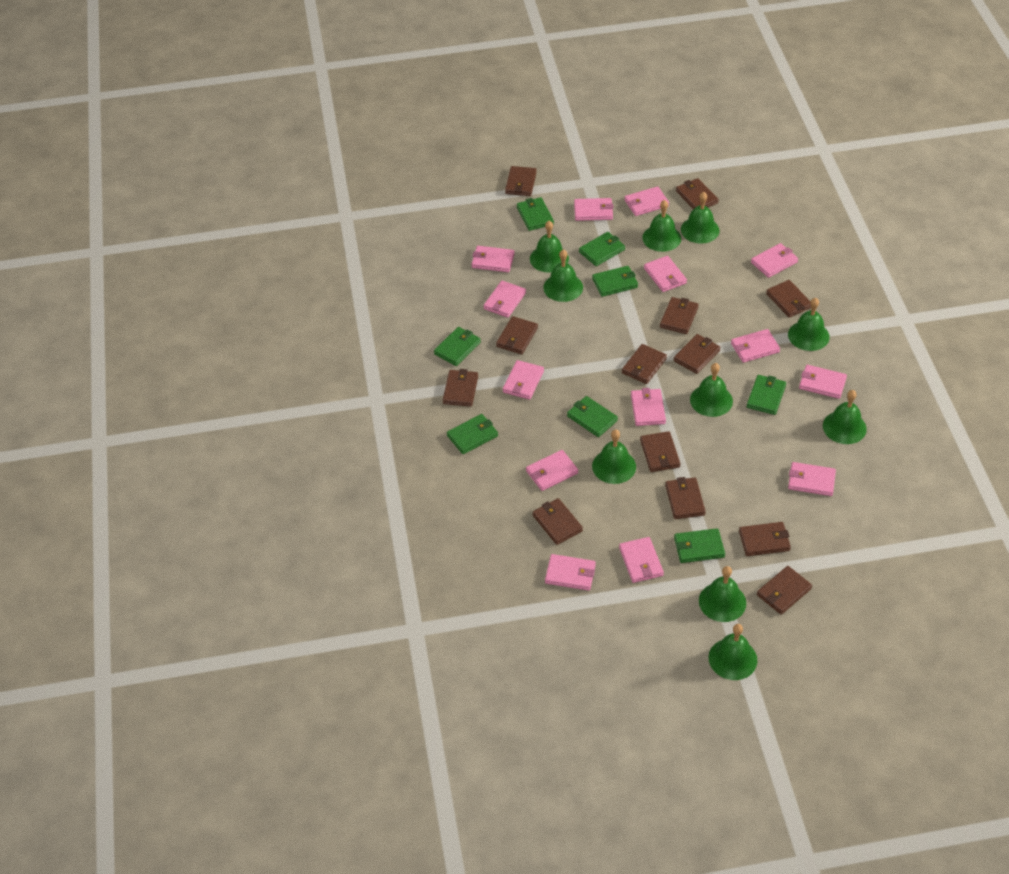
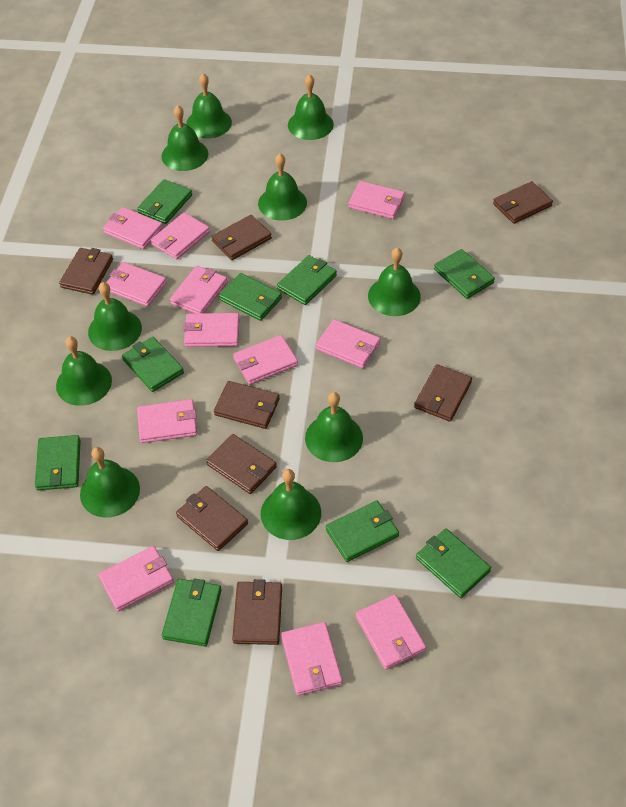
brown wallet: 13 -> 8
green wallet: 8 -> 9
pink wallet: 14 -> 12

